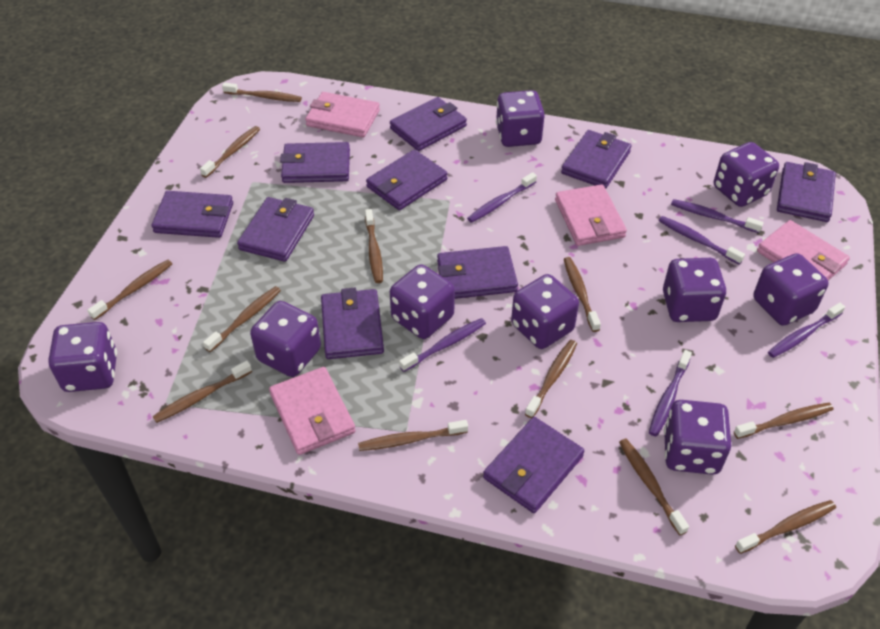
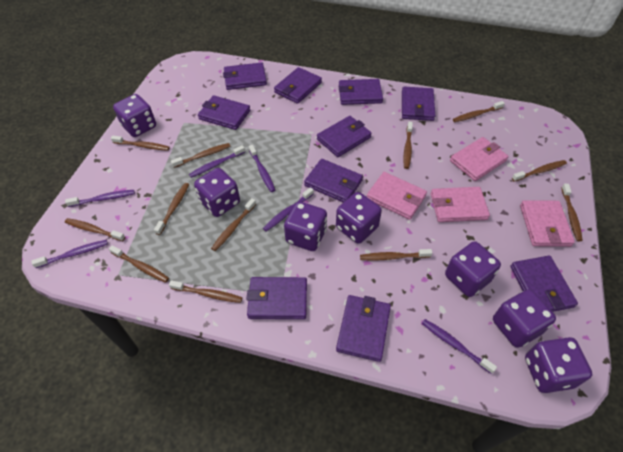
purple dice: 9 -> 7

